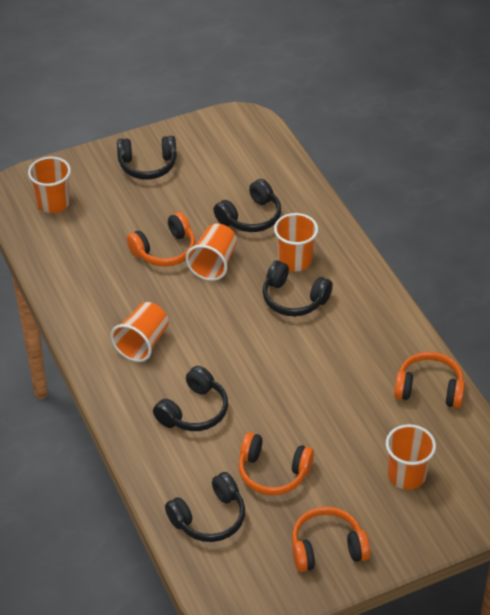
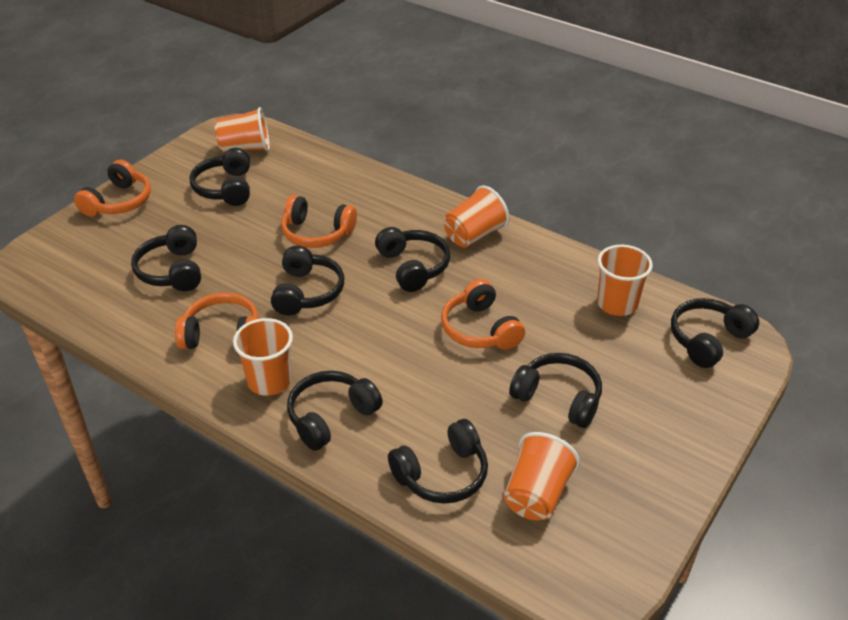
black headphones: 5 -> 8

